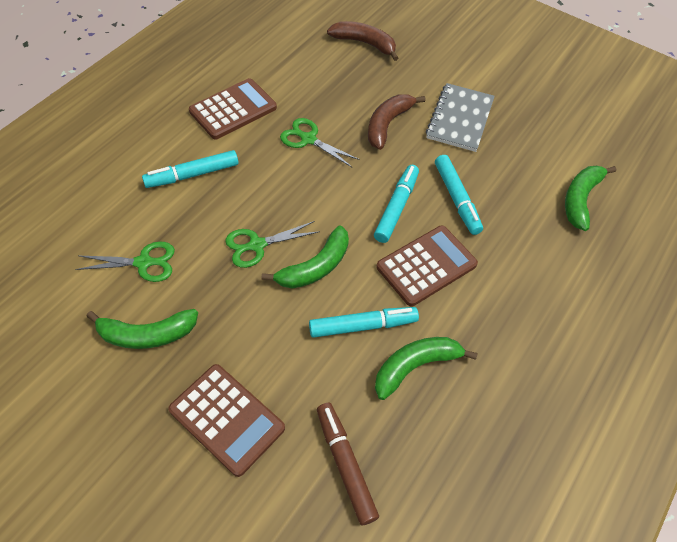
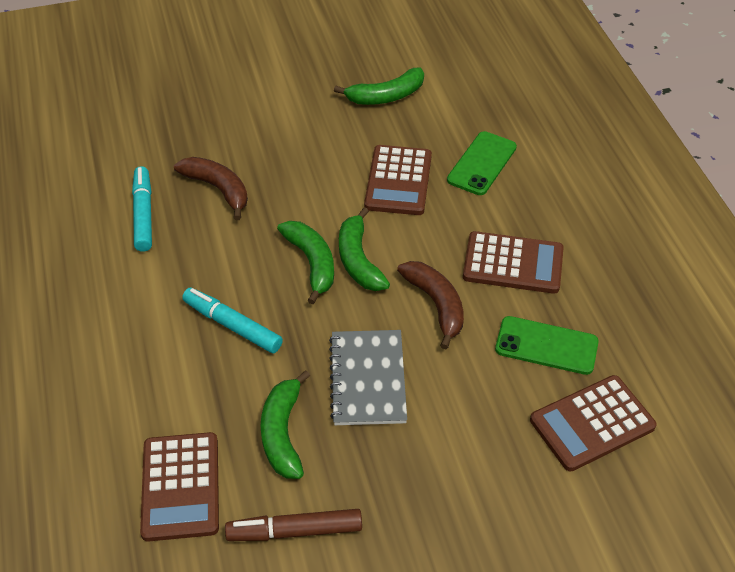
brown calculator: 3 -> 4
green phone: 0 -> 2
green scissors: 3 -> 0
turquoise marker: 4 -> 2

